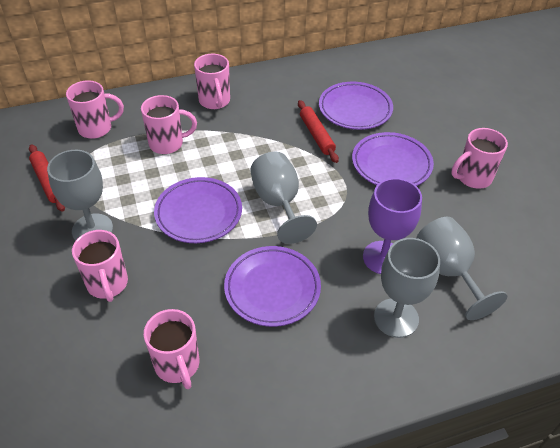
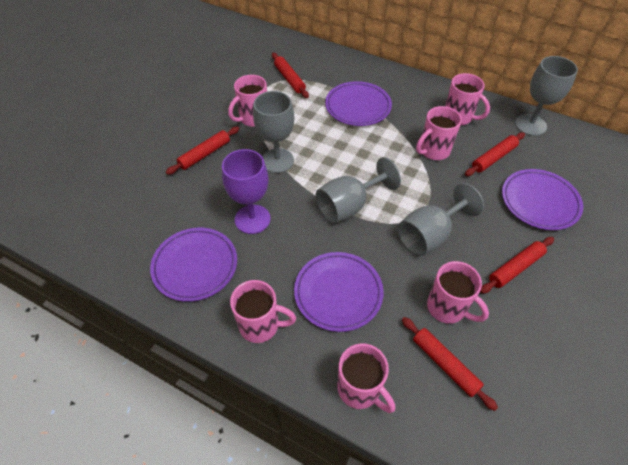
red rolling pin: 2 -> 5

